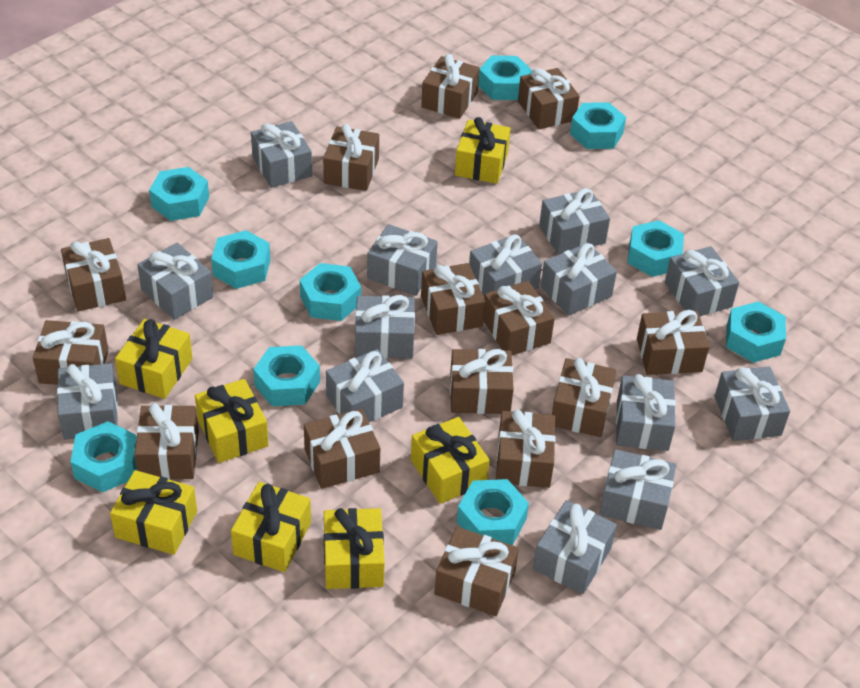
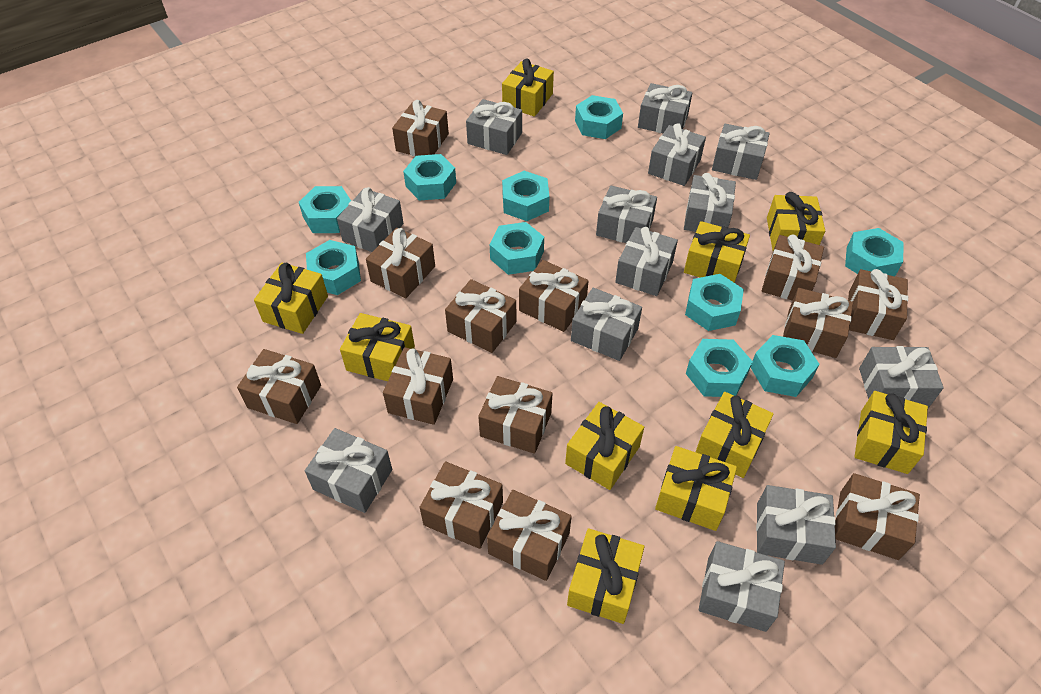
brown gift: 14 -> 13
grey gift: 14 -> 13
yellow gift: 7 -> 10

